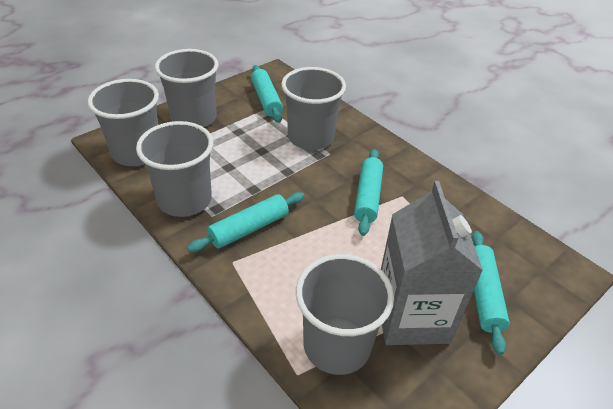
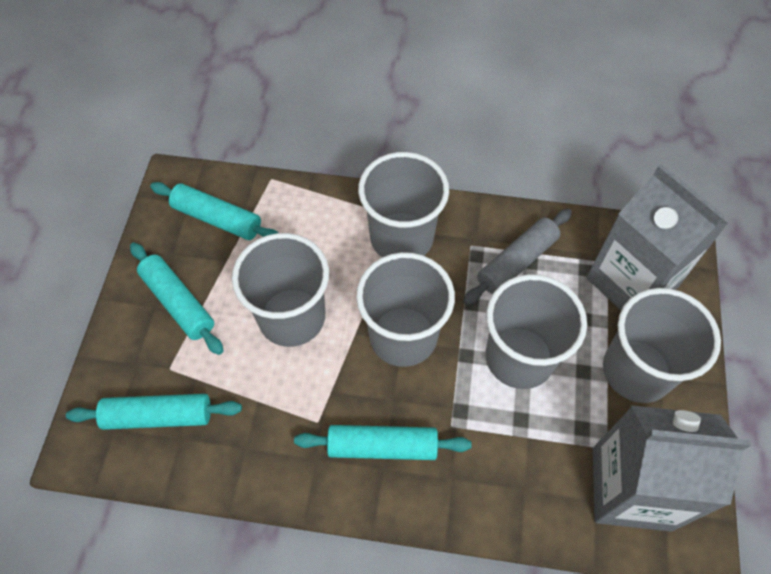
grey carton: 1 -> 2
grey rolling pin: 0 -> 1

